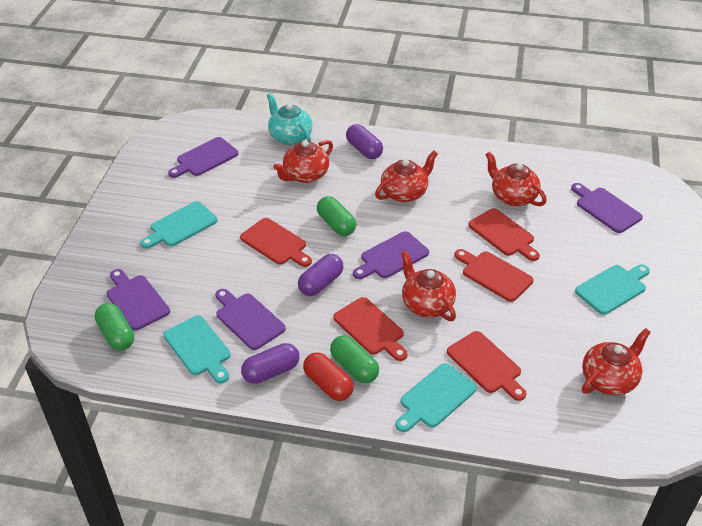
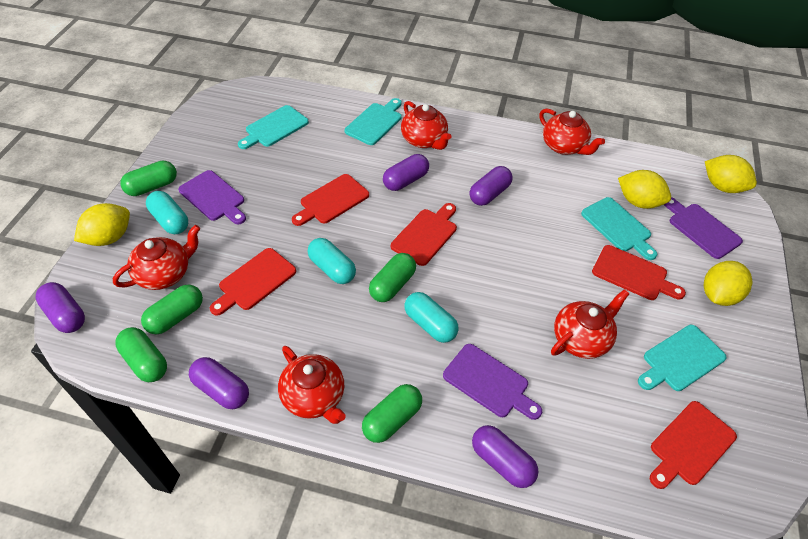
green capsule: 3 -> 5
purple capsule: 3 -> 5
purple cutting board: 5 -> 3
red capsule: 1 -> 0
turquoise capsule: 0 -> 3
turquoise teapot: 1 -> 0
yellow lemon: 0 -> 4

